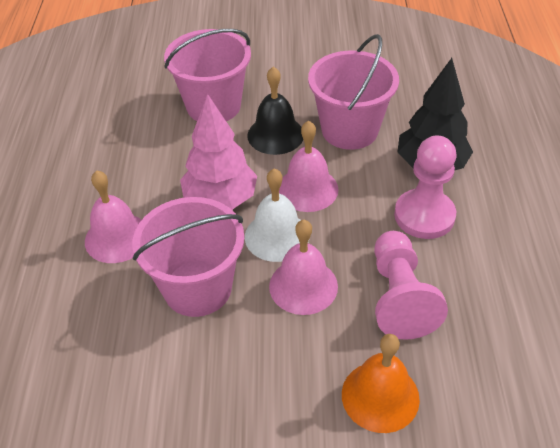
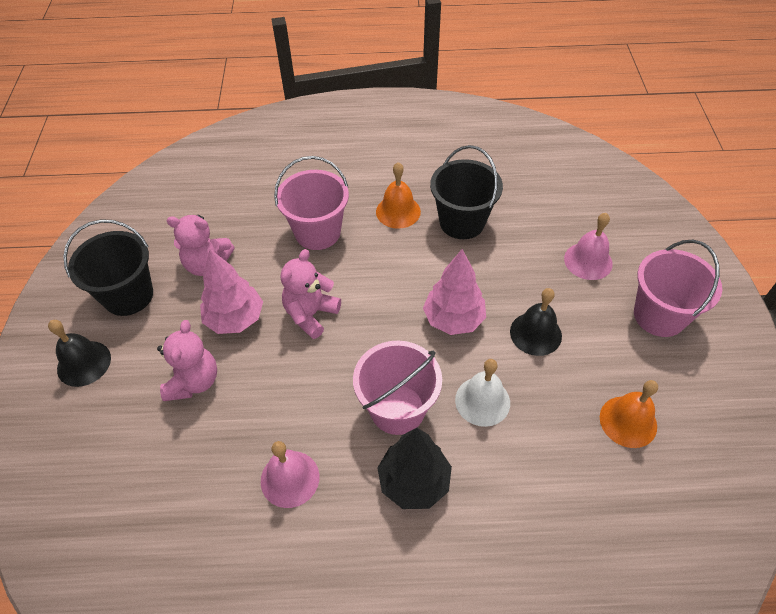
black bell: 1 -> 2
black bucket: 0 -> 2
orange bell: 1 -> 2
pink bell: 3 -> 2
pink pawn: 2 -> 0
pink teddy bear: 0 -> 3
pink tree: 1 -> 2

